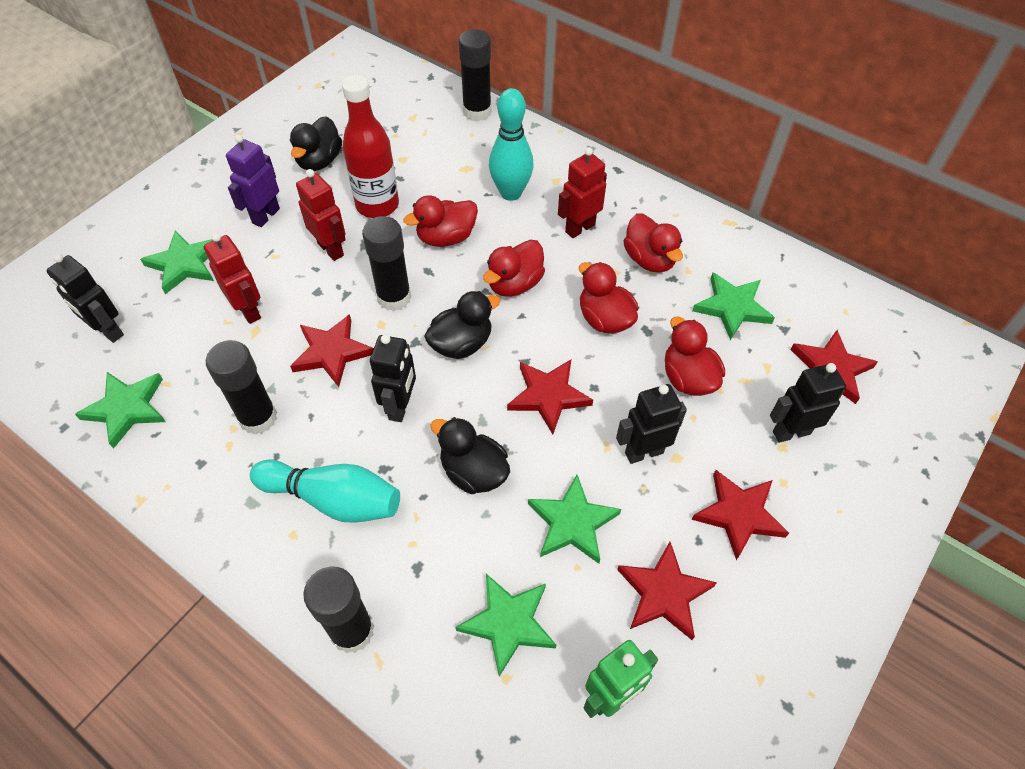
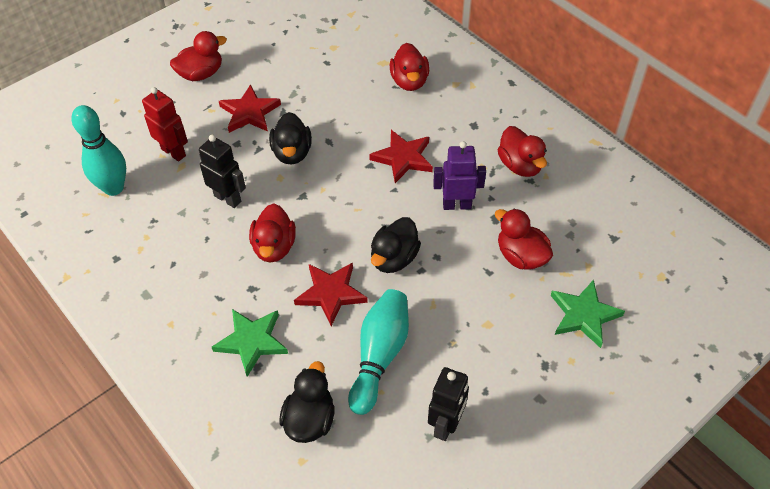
black glue stick: 4 -> 0
black robot: 4 -> 2
green robot: 1 -> 0
green star: 5 -> 2
red bottle: 1 -> 0
red robot: 3 -> 1
red star: 5 -> 3

